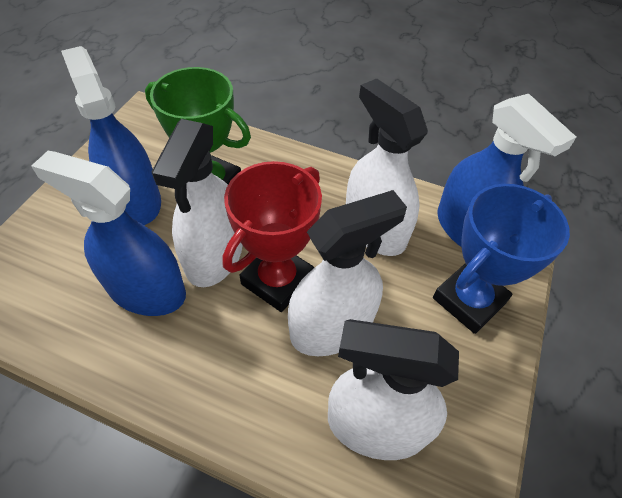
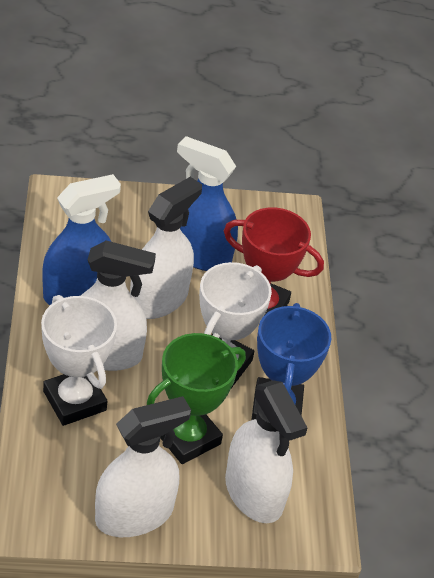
blue spray bottle: 3 -> 2
white trophy: 0 -> 2

